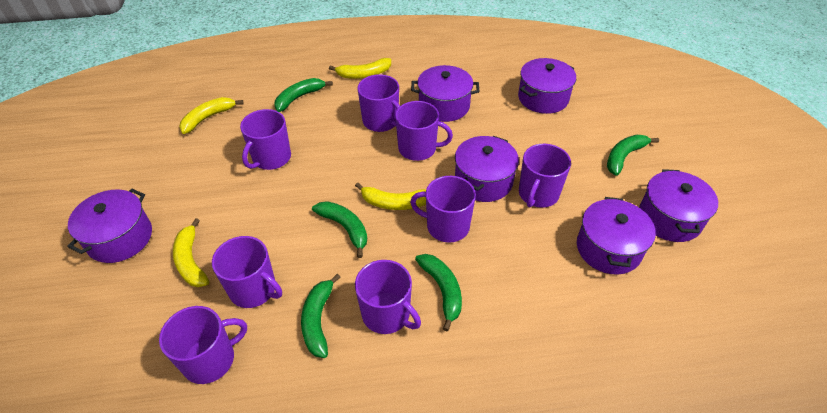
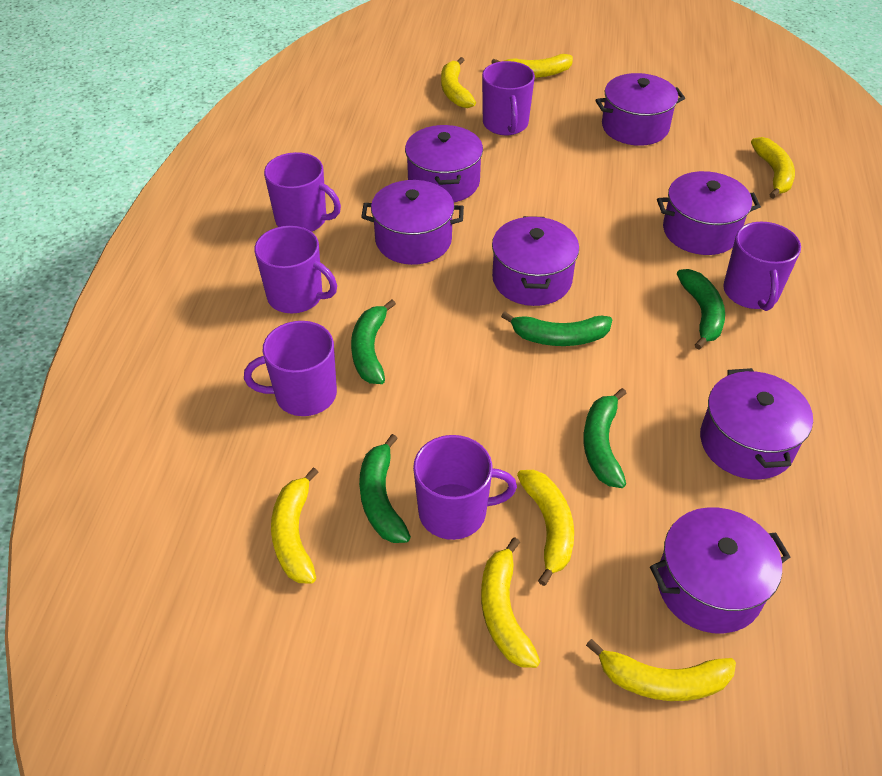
purple mug: 8 -> 6
purple pot: 6 -> 7
yellow banana: 4 -> 7

